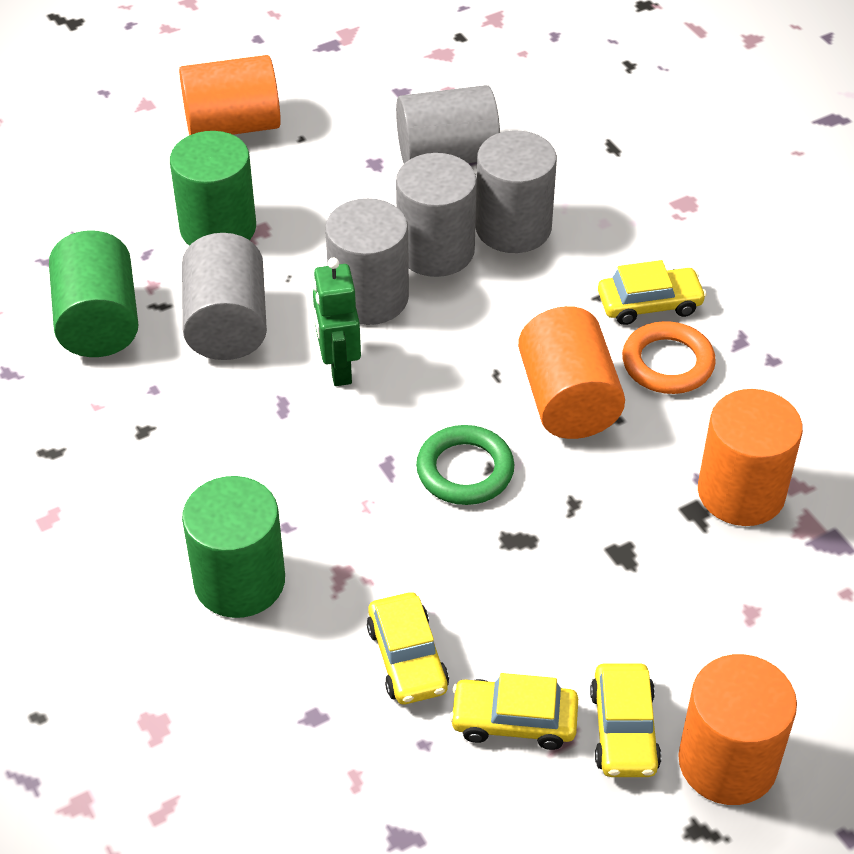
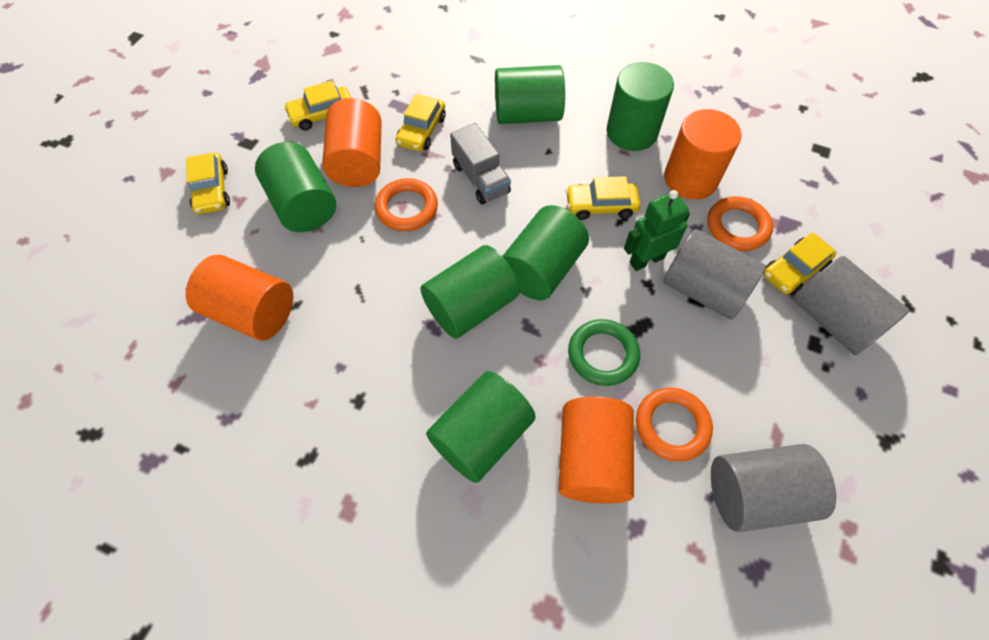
green cylinder: 3 -> 6
grey cylinder: 5 -> 3
grey truck: 0 -> 1
orange ring: 1 -> 3
yellow car: 4 -> 5

